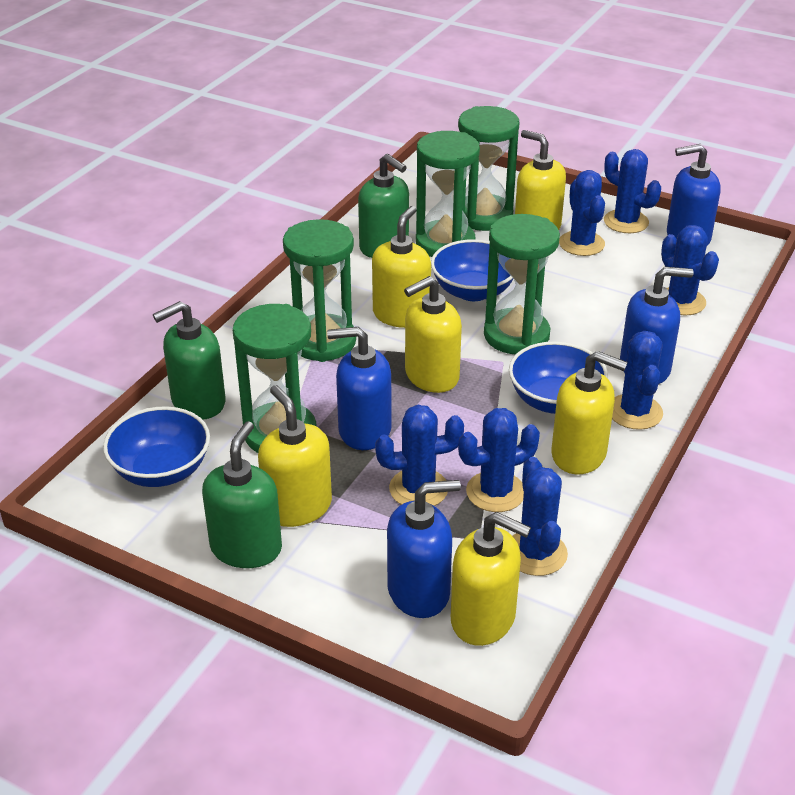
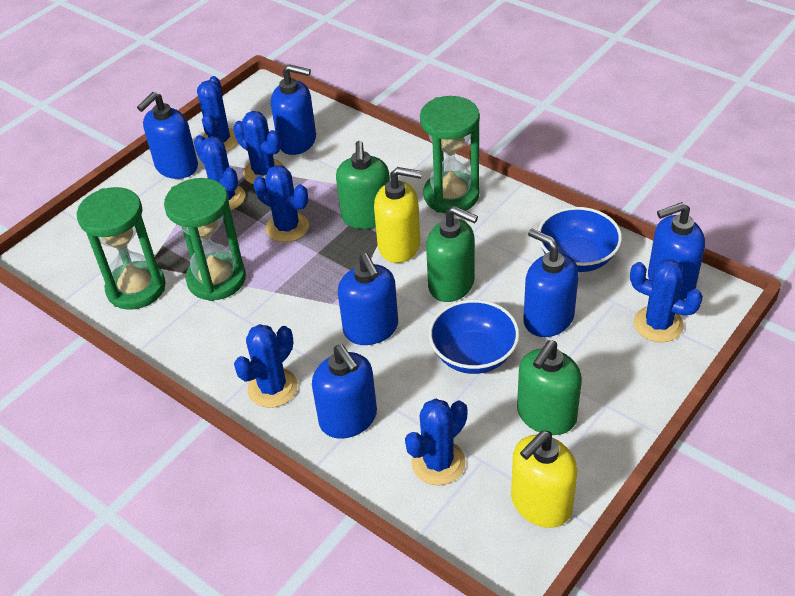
blue bowl: 3 -> 2
blue soap dispenser: 4 -> 6
green hourglass: 5 -> 3
yellow soap dispenser: 6 -> 2

